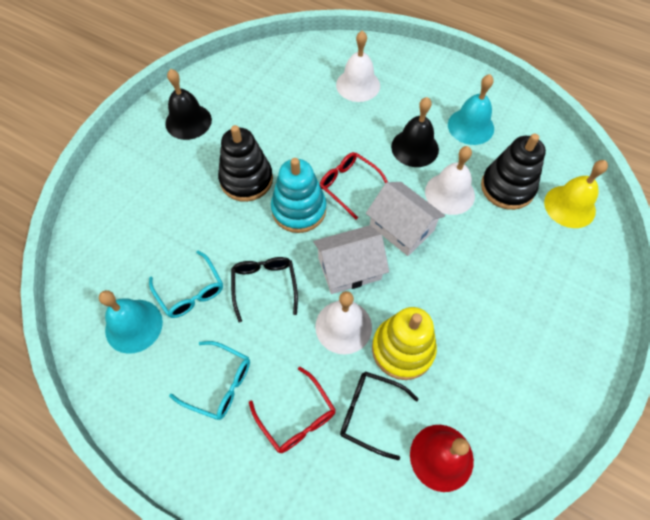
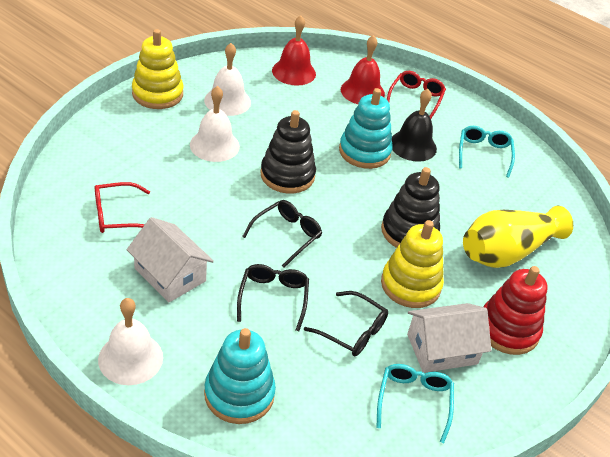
black bell: 2 -> 1
black glasses: 2 -> 3
red bell: 1 -> 2
red stacking toy: 0 -> 1
turquoise bell: 2 -> 0
turquoise stacking toy: 1 -> 2
yellow bell: 1 -> 0
yellow stacking toy: 1 -> 2
yellow vase: 0 -> 1

